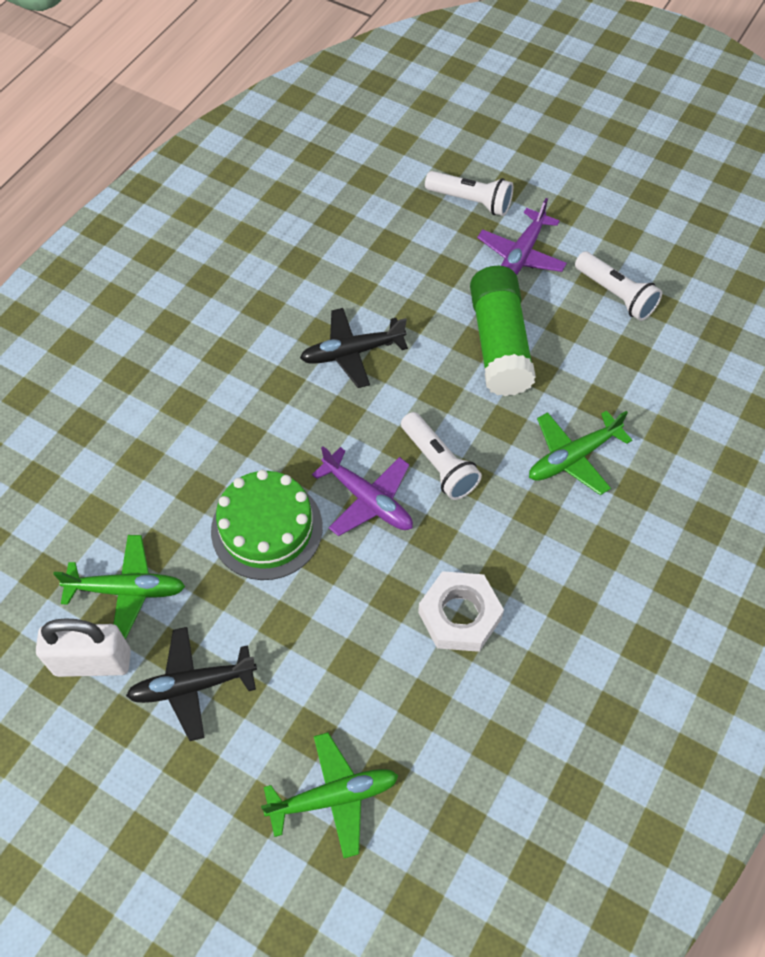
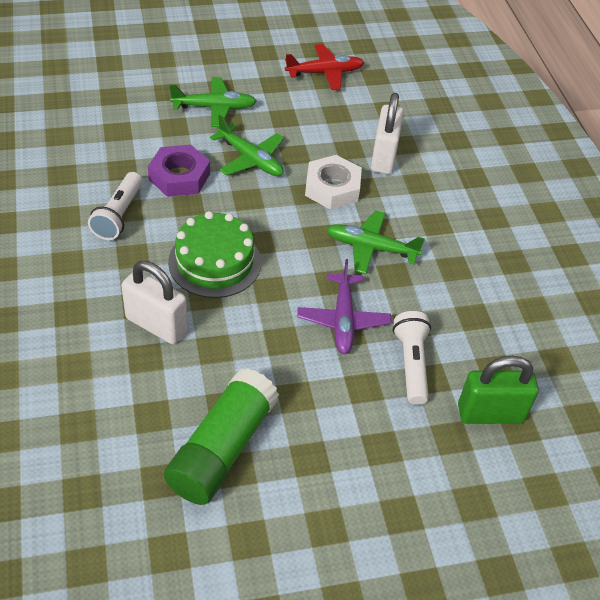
black plane: 2 -> 0
green padlock: 0 -> 1
purple nut: 0 -> 1
purple plane: 2 -> 1
red plane: 0 -> 1
white flashlight: 3 -> 2
white padlock: 1 -> 2

